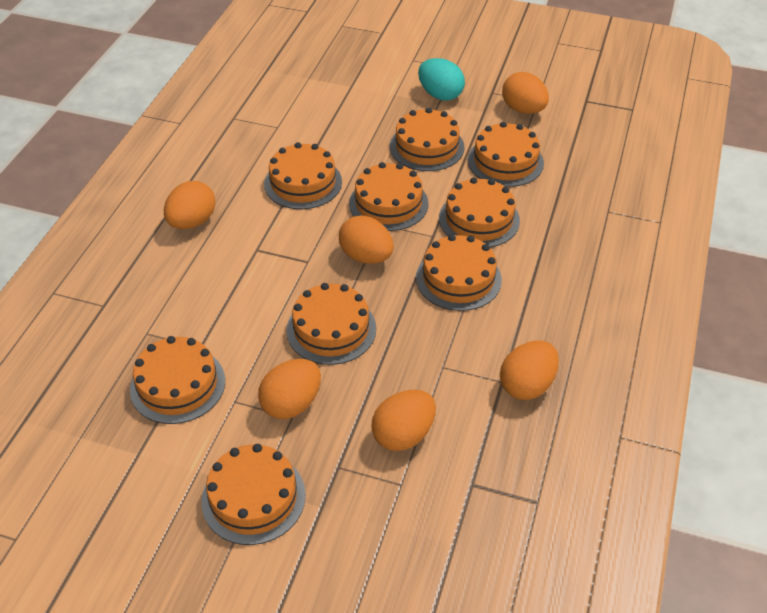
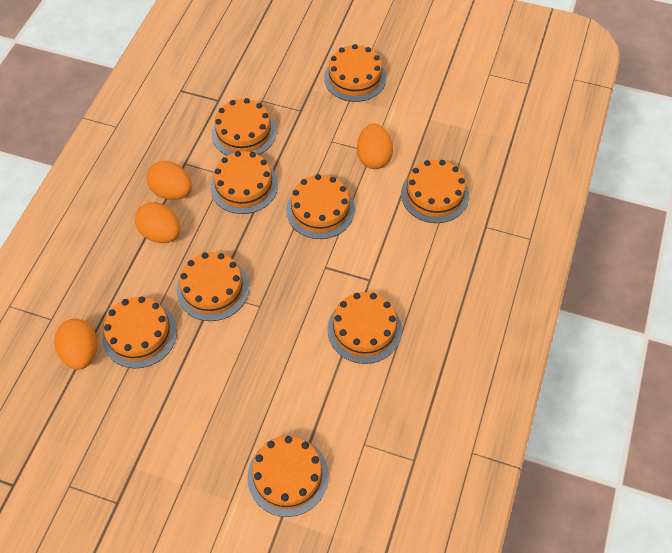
orange egg: 6 -> 4
turquoise egg: 1 -> 0

